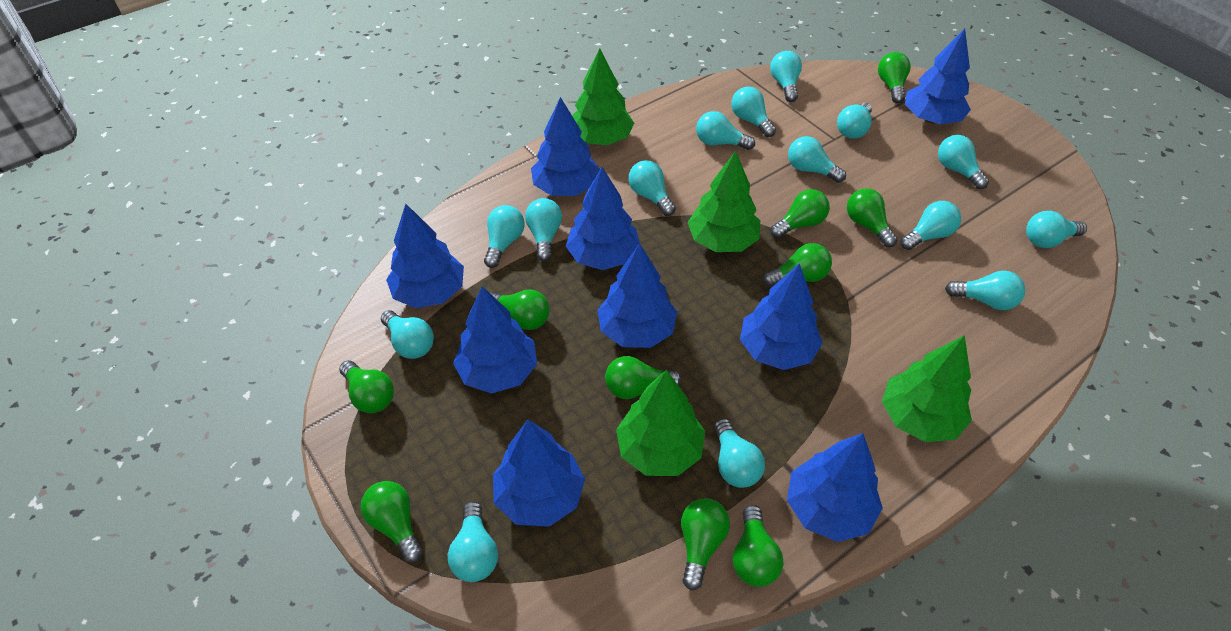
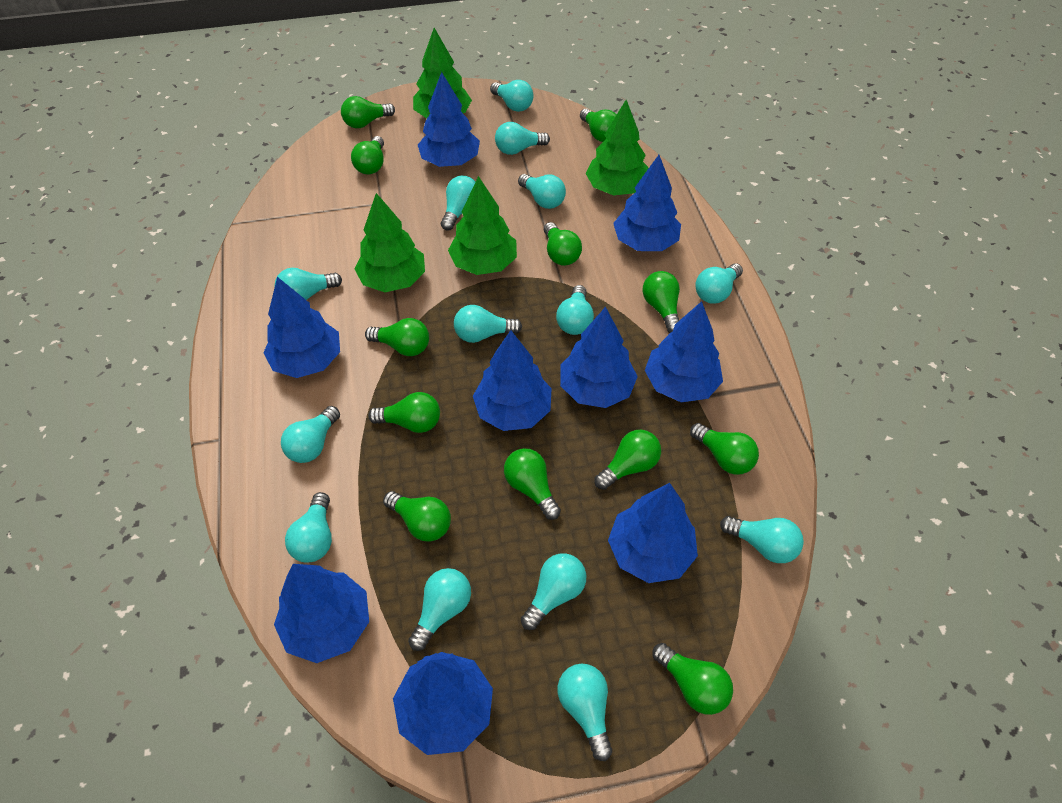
green light bulb: 10 -> 12
turquoise light bulb: 15 -> 14

